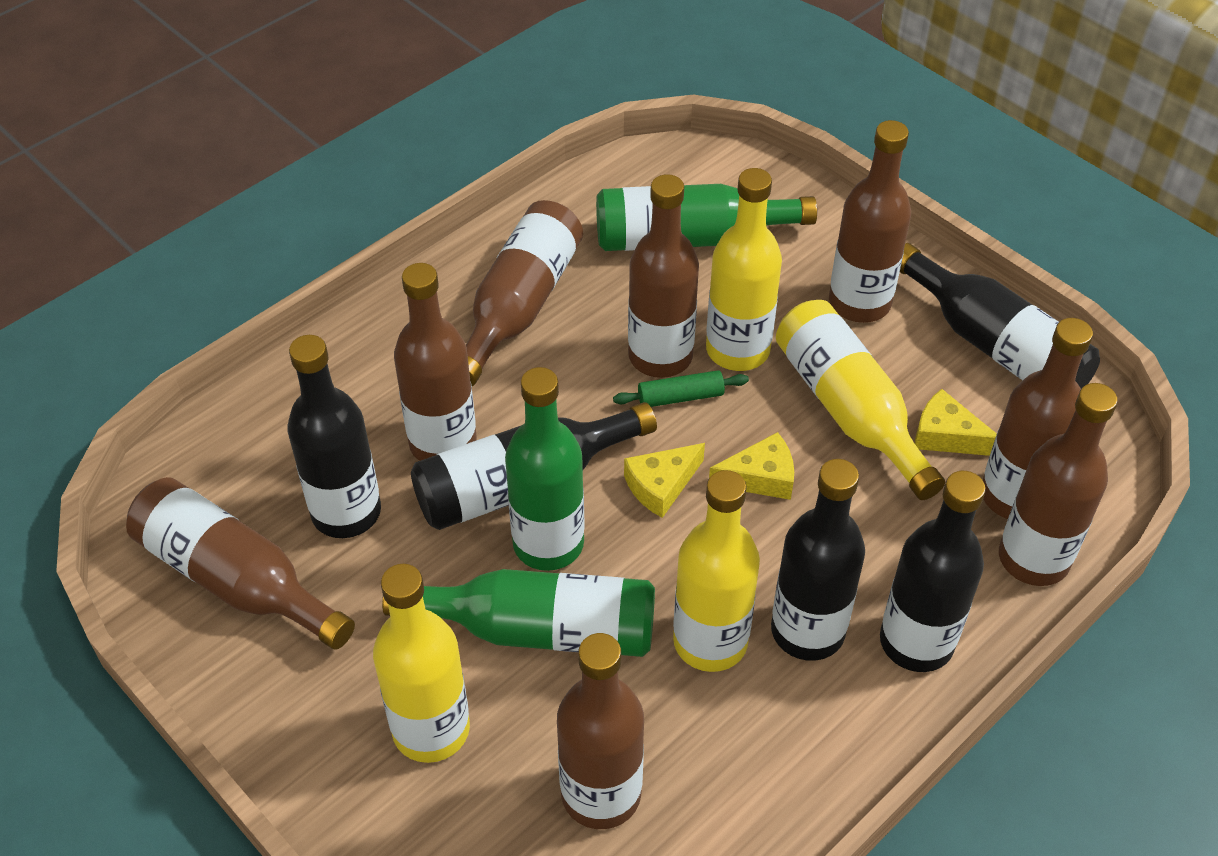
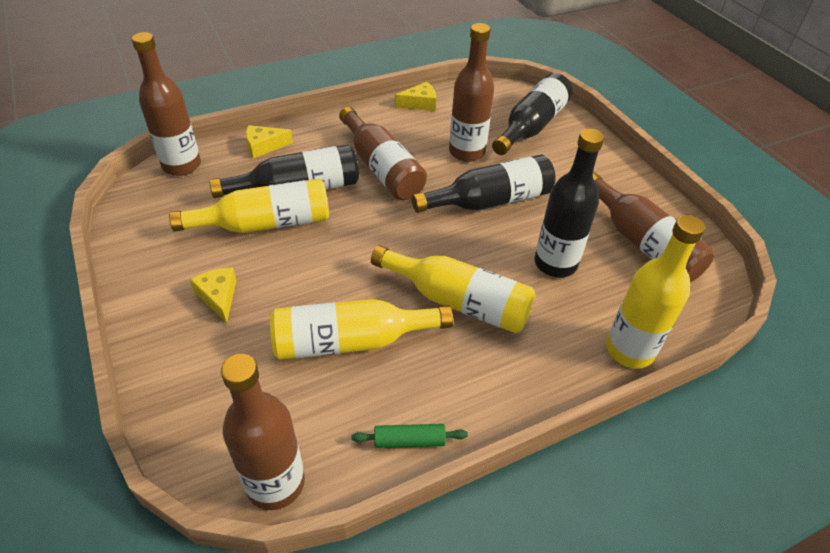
black bottle: 5 -> 4
brown bottle: 8 -> 5
green bottle: 3 -> 0

